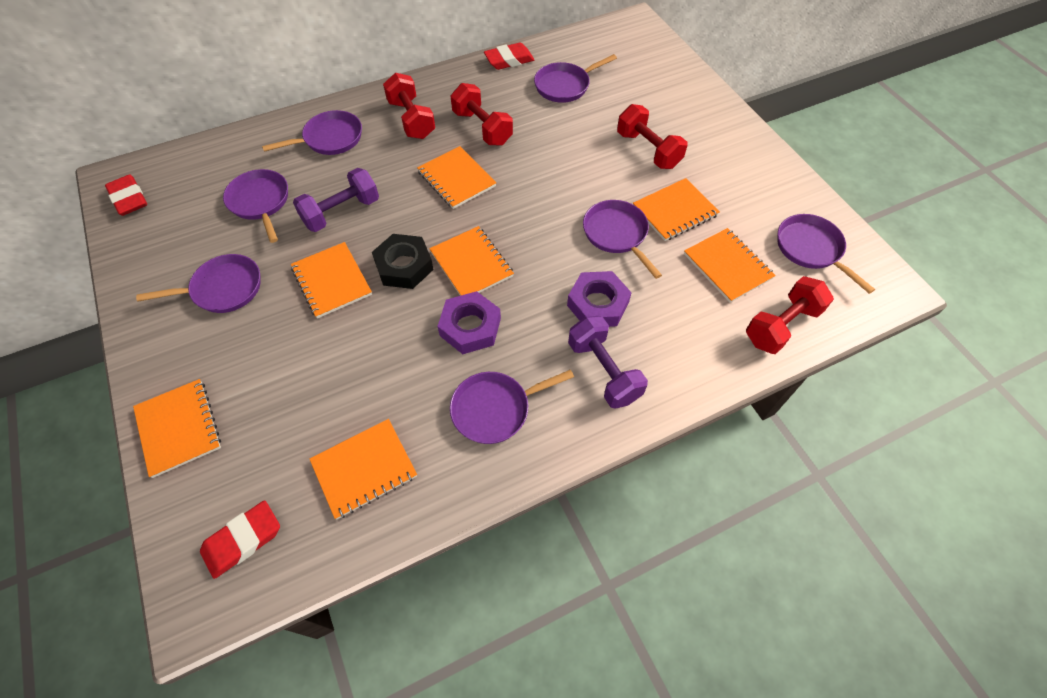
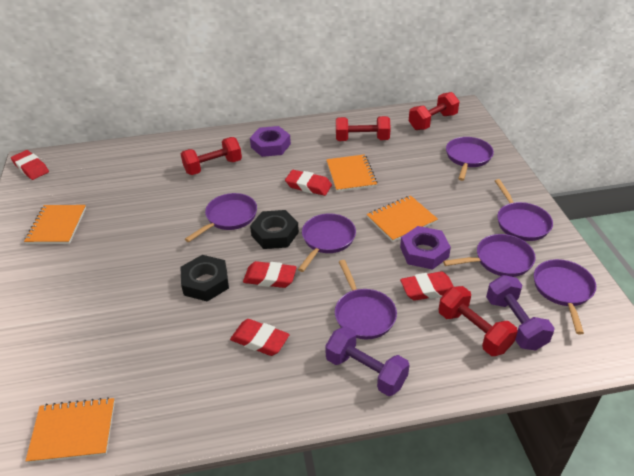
black nut: 1 -> 2
orange notebook: 7 -> 4
red eraser: 3 -> 5

